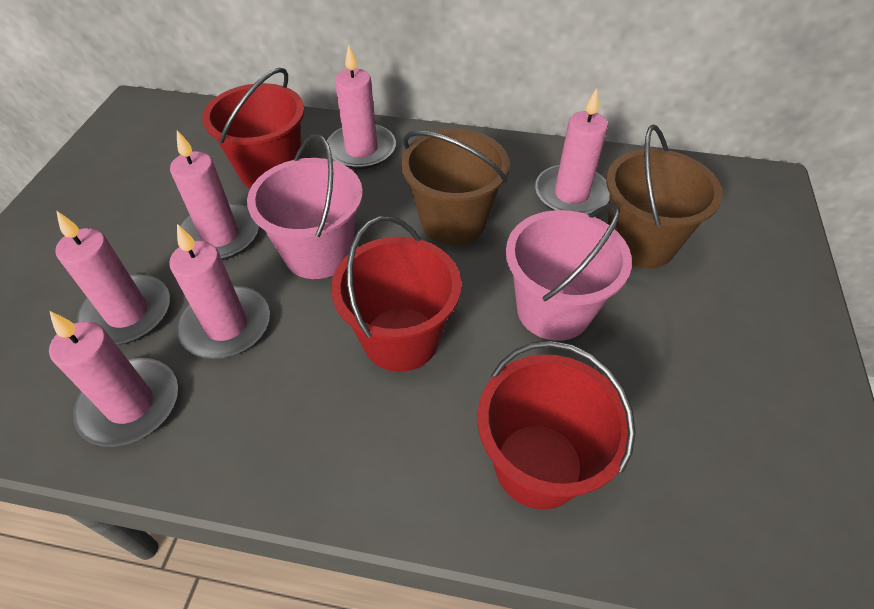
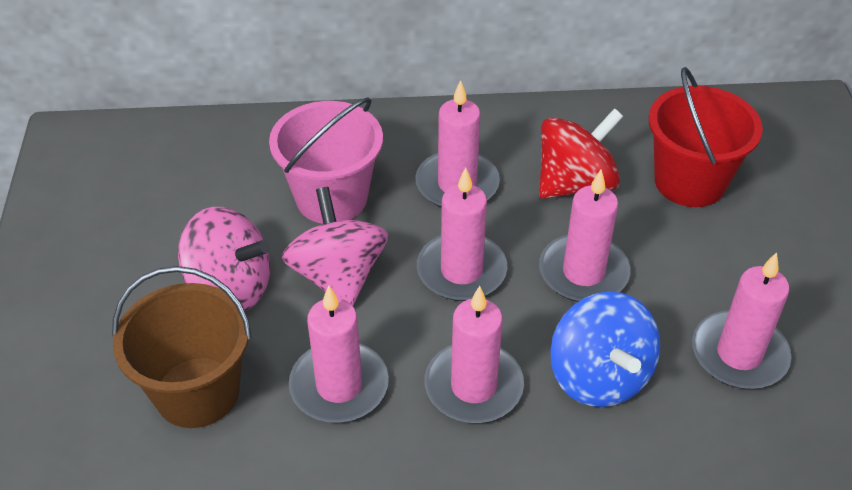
blue spinning top: 0 -> 1
brown bucket: 2 -> 1
pink bucket: 2 -> 1
pink spinning top: 0 -> 2
red bucket: 3 -> 1
red spinning top: 0 -> 1

